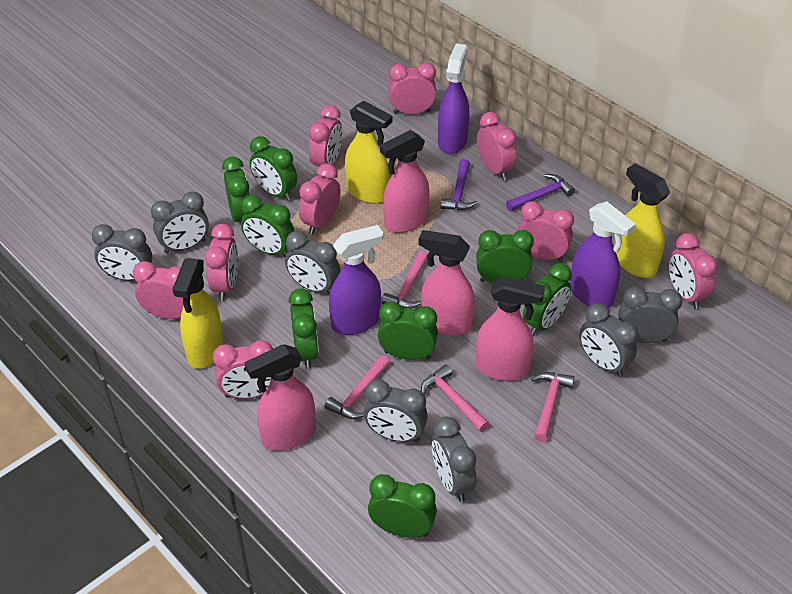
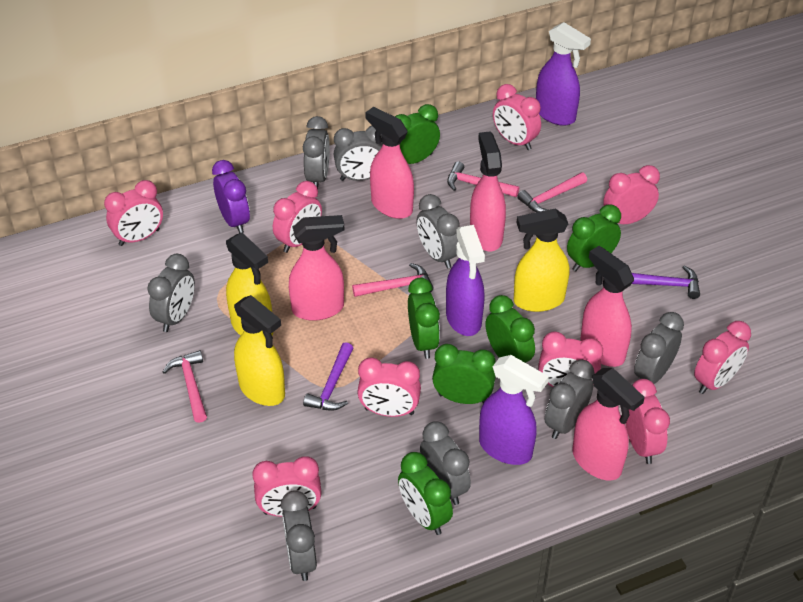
green clock: 8 -> 6
grey clock: 7 -> 8
pink spray bottle: 4 -> 5
purple clock: 0 -> 1

